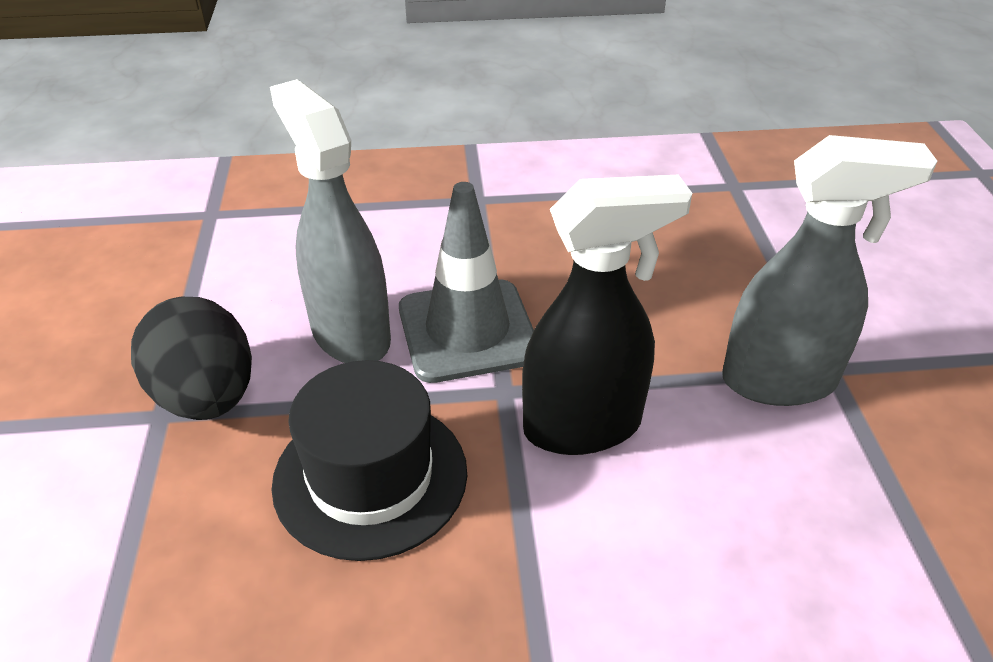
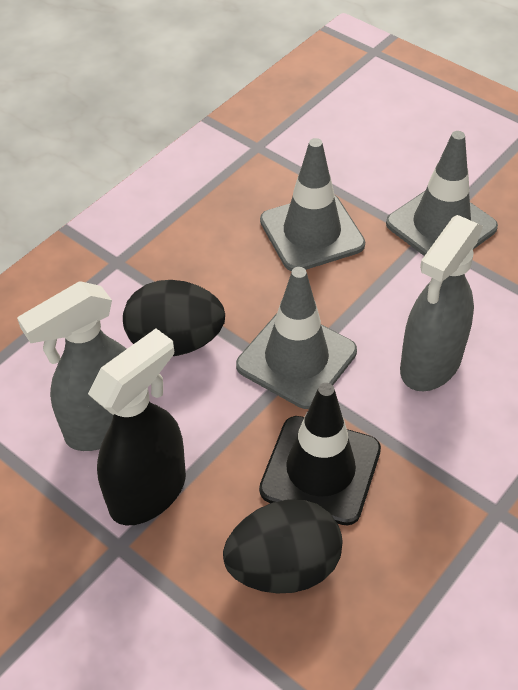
black egg: 1 -> 2
black hat: 1 -> 0
black traffic cone: 0 -> 1
grey traffic cone: 1 -> 3

